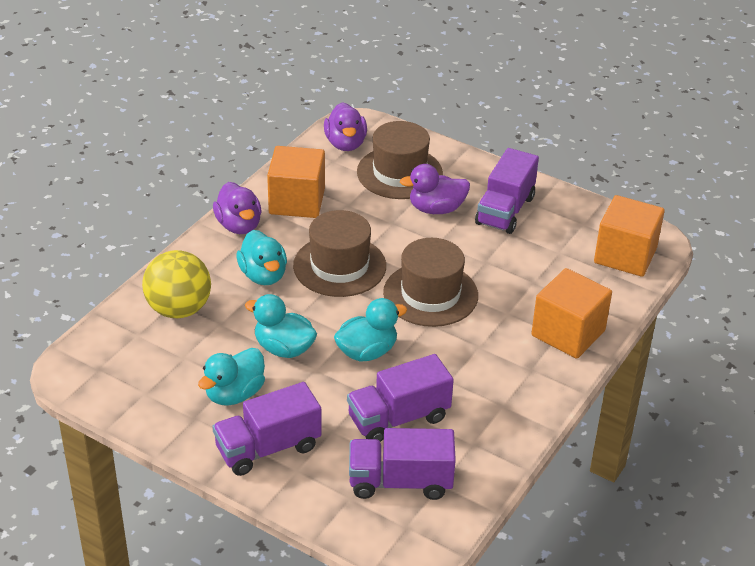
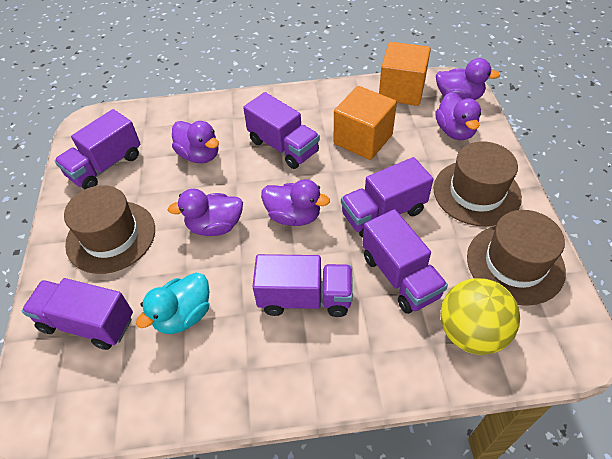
orange cube: 3 -> 2
purple duck: 3 -> 5
purple truck: 4 -> 6
turquoise duck: 4 -> 1

